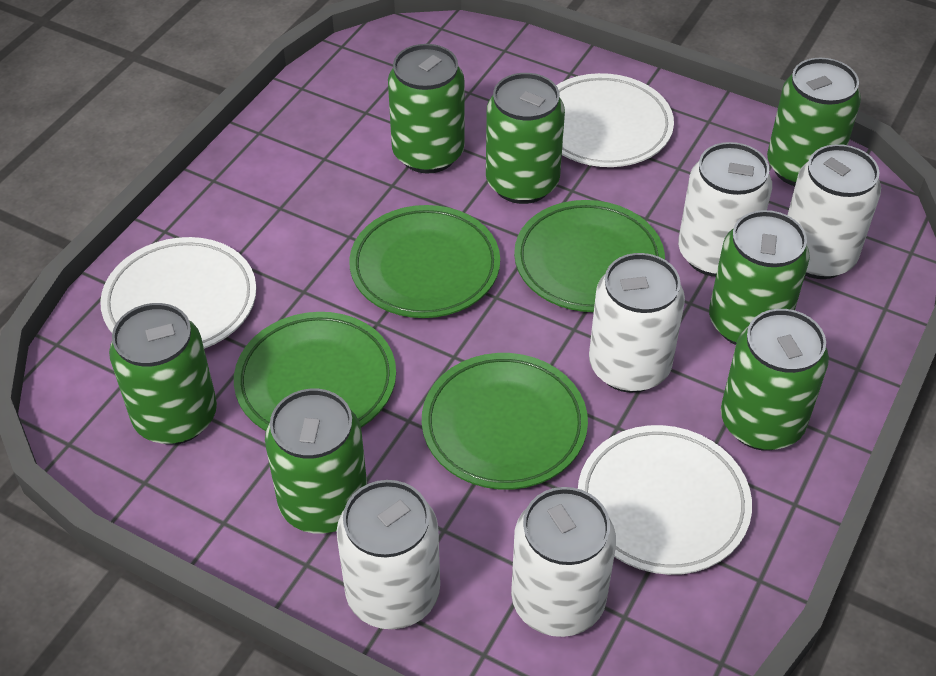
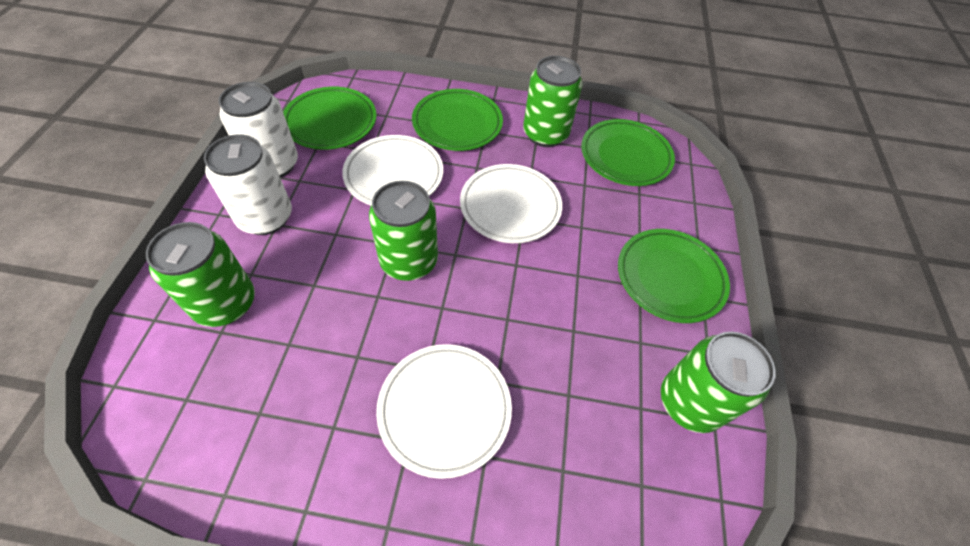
green can: 7 -> 4
white can: 5 -> 2

